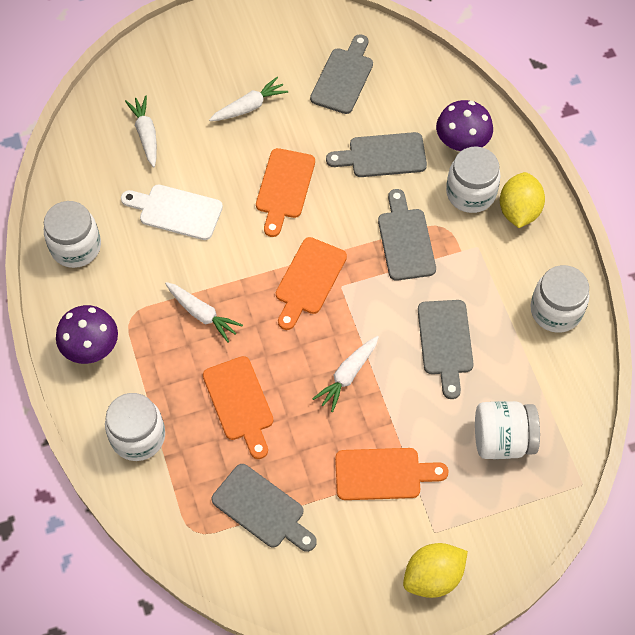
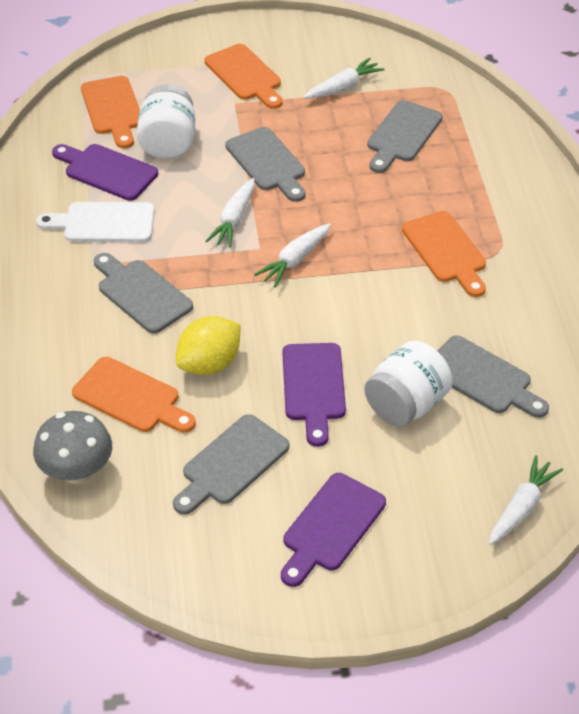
grey mushroom: 0 -> 1
purple cutting board: 0 -> 3
purple mushroom: 2 -> 0
white jar: 5 -> 2
yellow lemon: 2 -> 1

